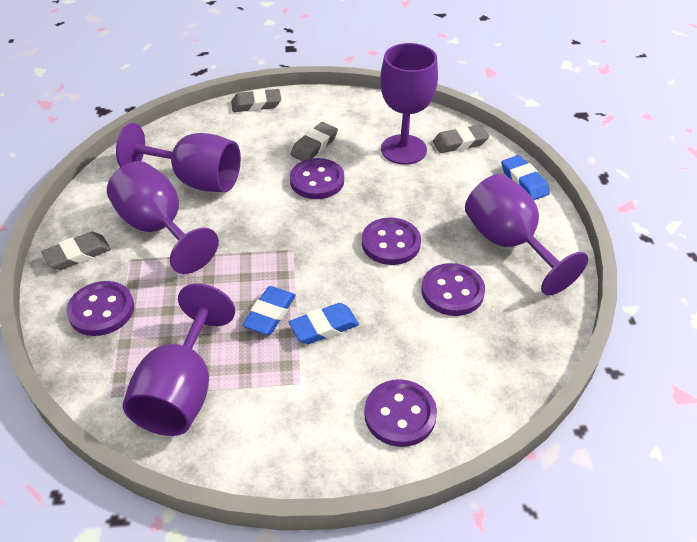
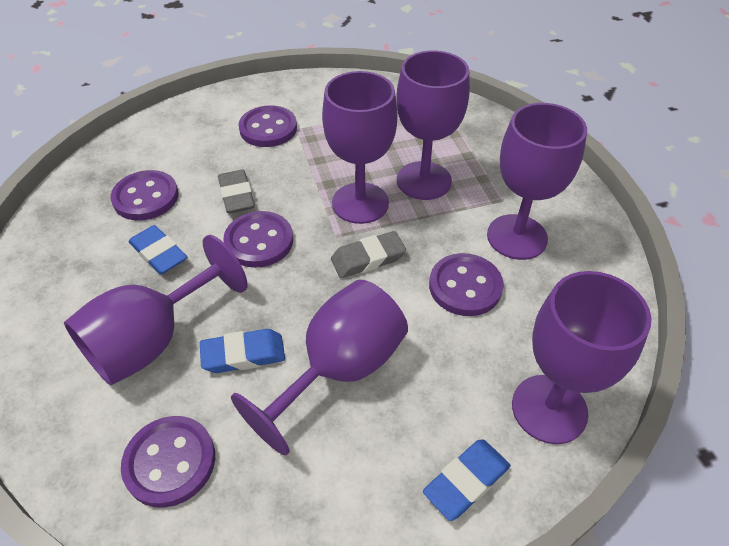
grey eraser: 4 -> 2
purple goblet: 5 -> 6

